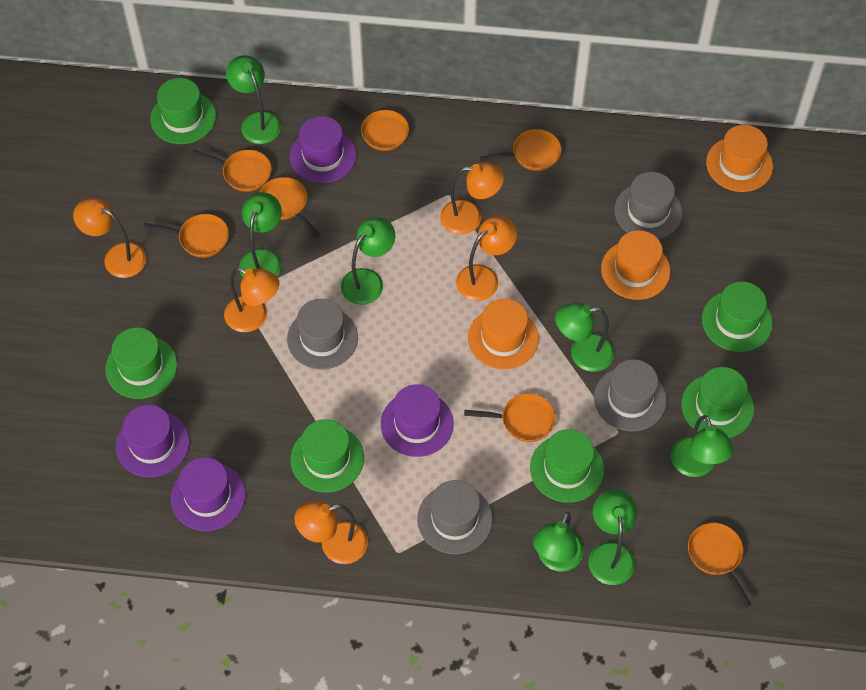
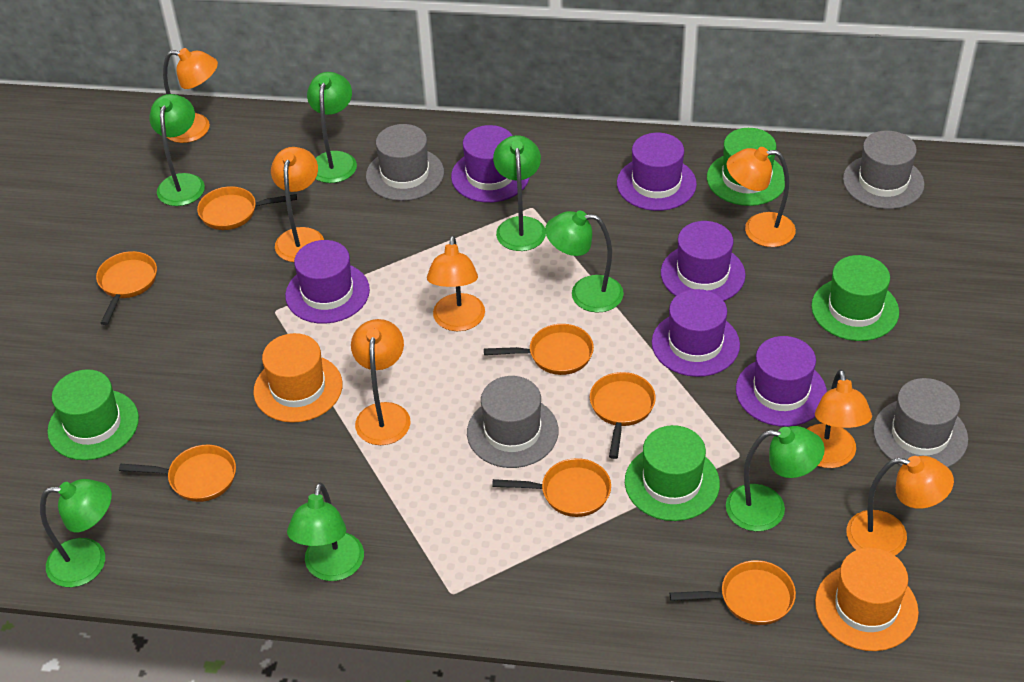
green hat: 6 -> 4
orange hat: 3 -> 2
orange lamp: 5 -> 7
purple hat: 4 -> 6

